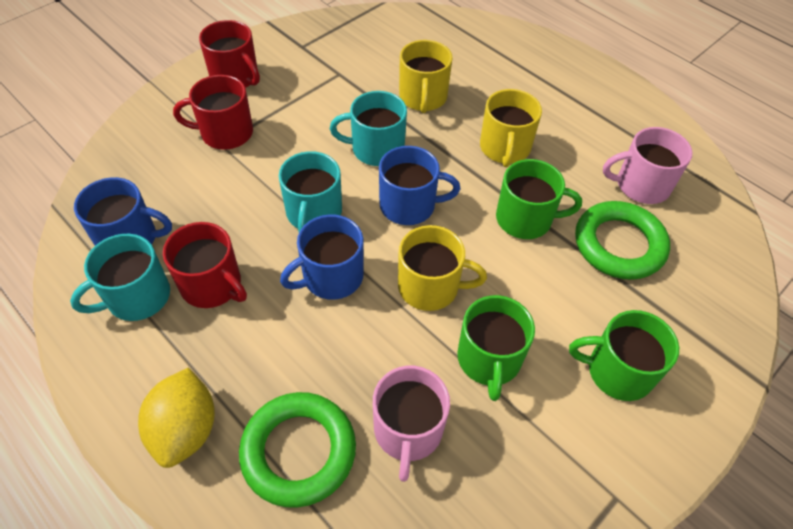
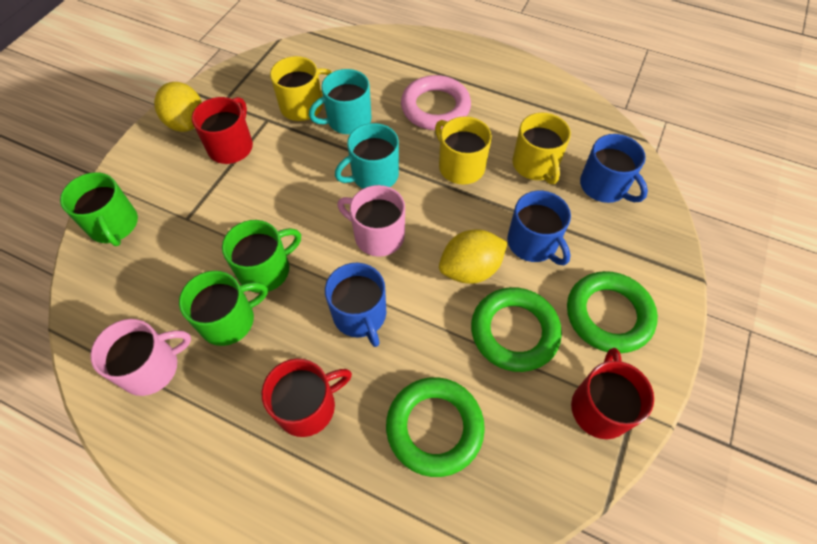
green ring: 2 -> 3
pink ring: 0 -> 1
turquoise mug: 3 -> 2
yellow lemon: 1 -> 2

